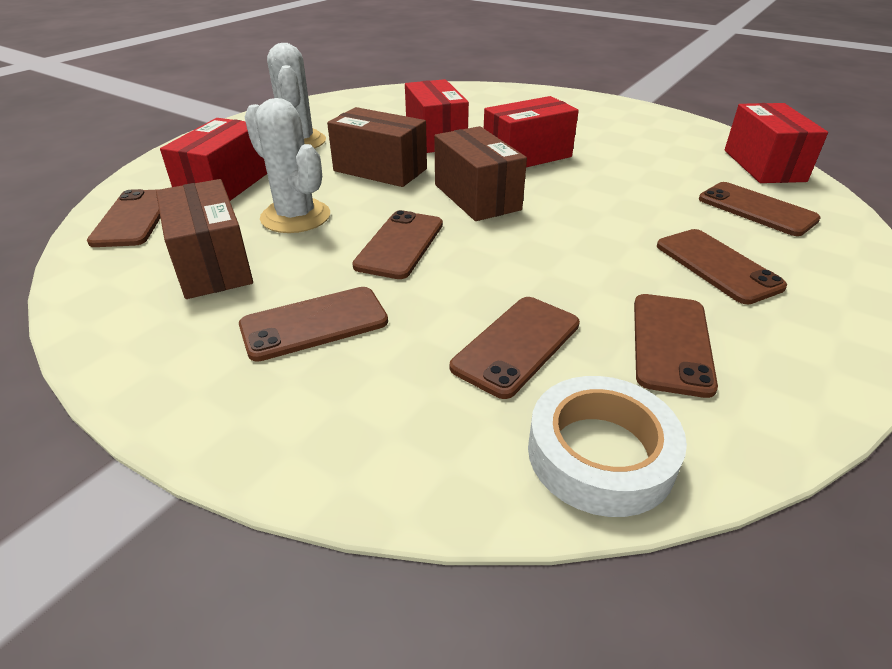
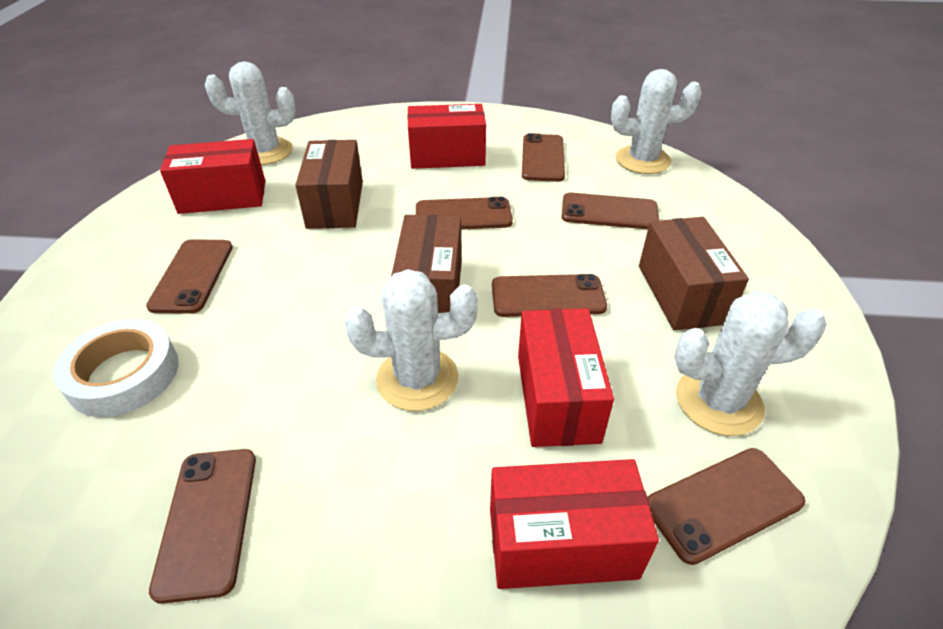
white cactus: 2 -> 4

